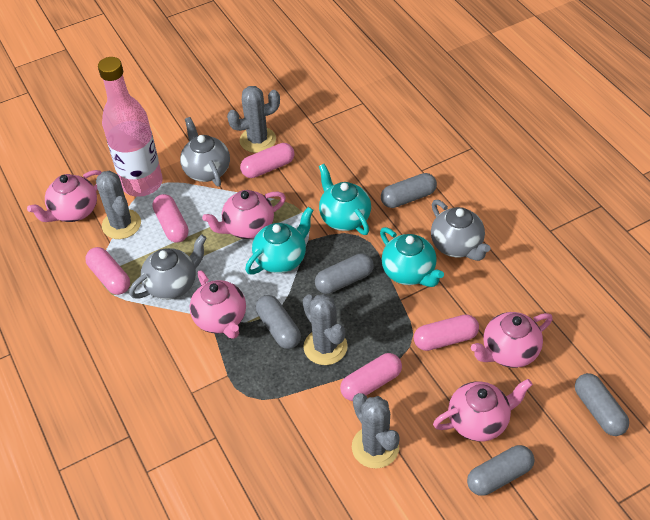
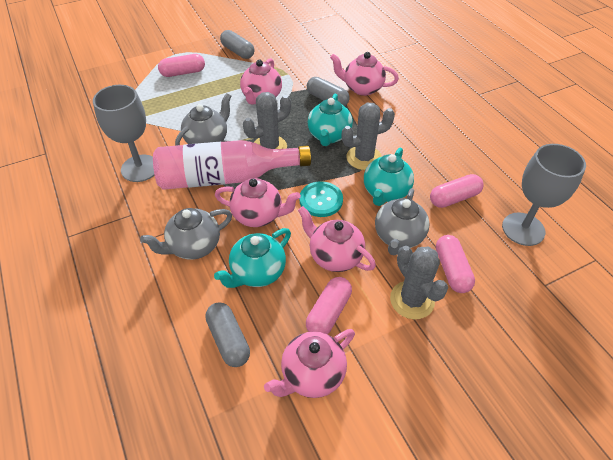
grey cactus: 4 -> 3
grey capsule: 5 -> 3
grey goblet: 0 -> 2
pink capsule: 5 -> 4
turquoise button: 0 -> 1

